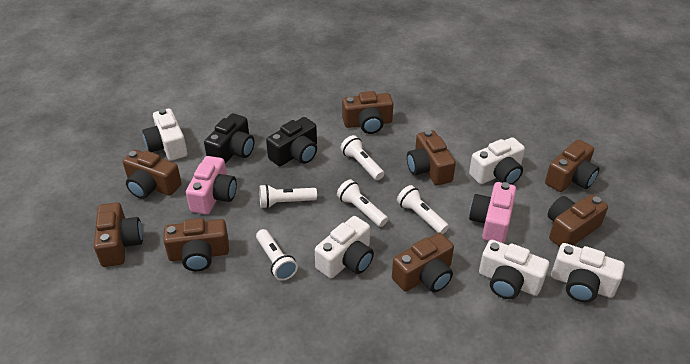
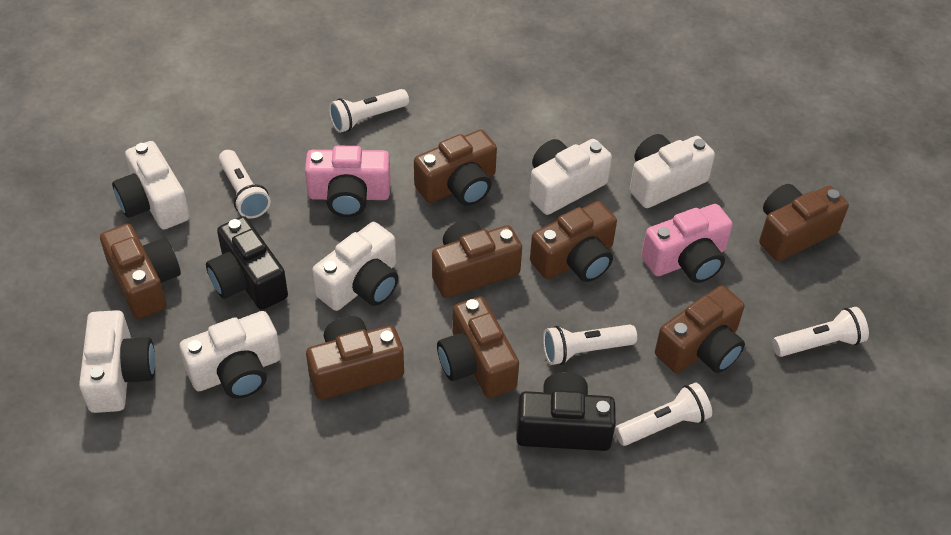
white camera: 5 -> 6

